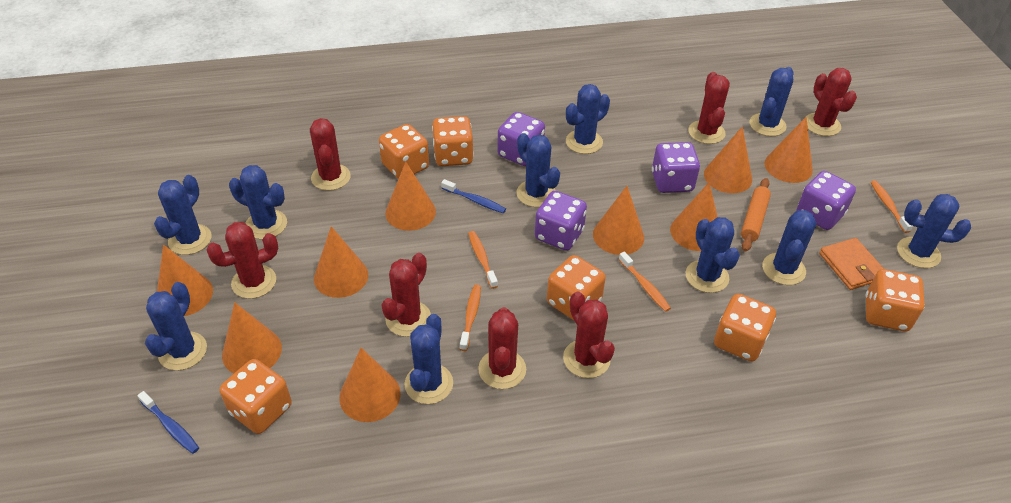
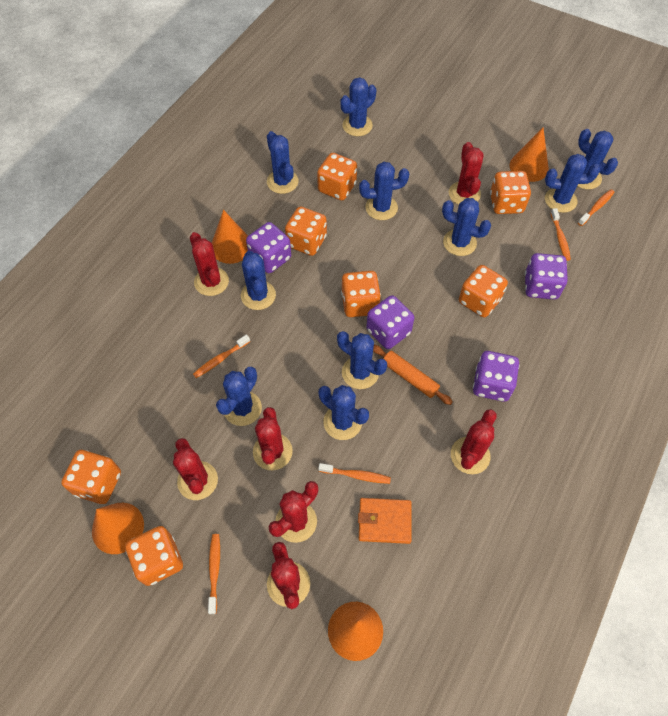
blue toothbrush: 2 -> 0
orange cone: 9 -> 4
orange dice: 6 -> 7
orange toothbrush: 4 -> 5

